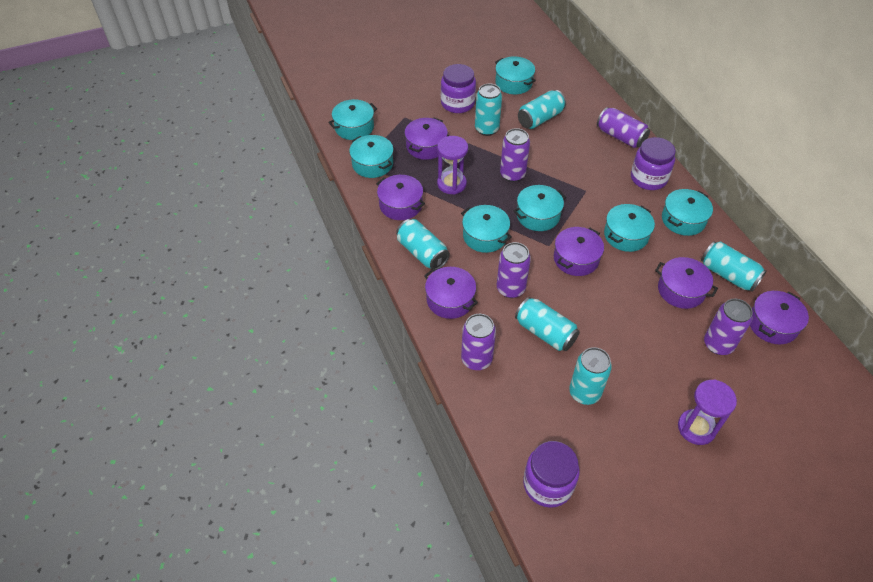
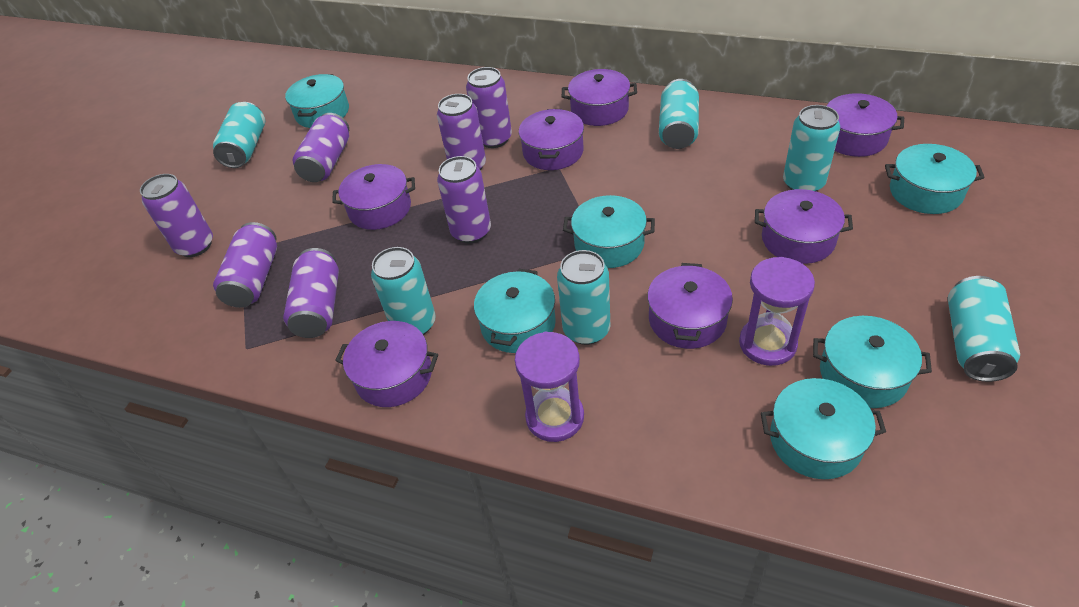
purple can: 5 -> 7
purple jar: 3 -> 0
purple pot: 6 -> 7
turquoise pot: 7 -> 6

